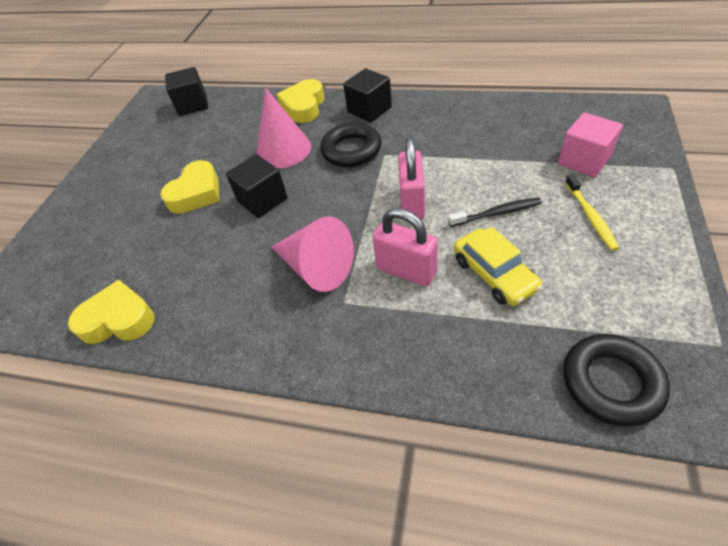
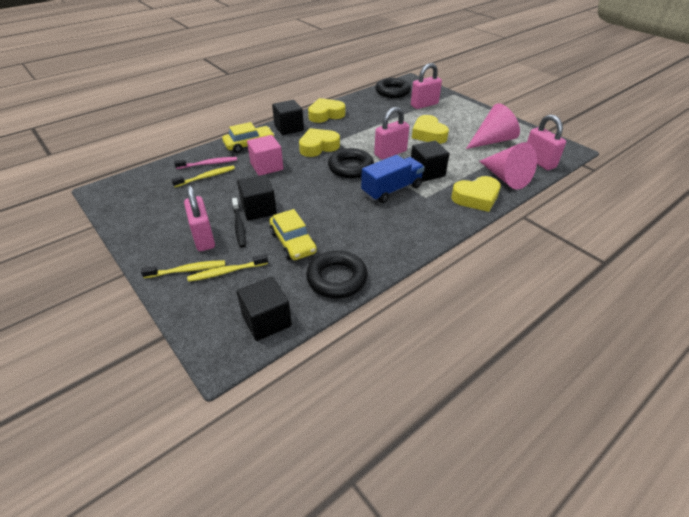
black cube: 3 -> 4
black ring: 2 -> 3
blue truck: 0 -> 1
pink padlock: 2 -> 4
pink toothbrush: 0 -> 1
yellow car: 1 -> 2
yellow heart: 3 -> 4
yellow toothbrush: 1 -> 3

